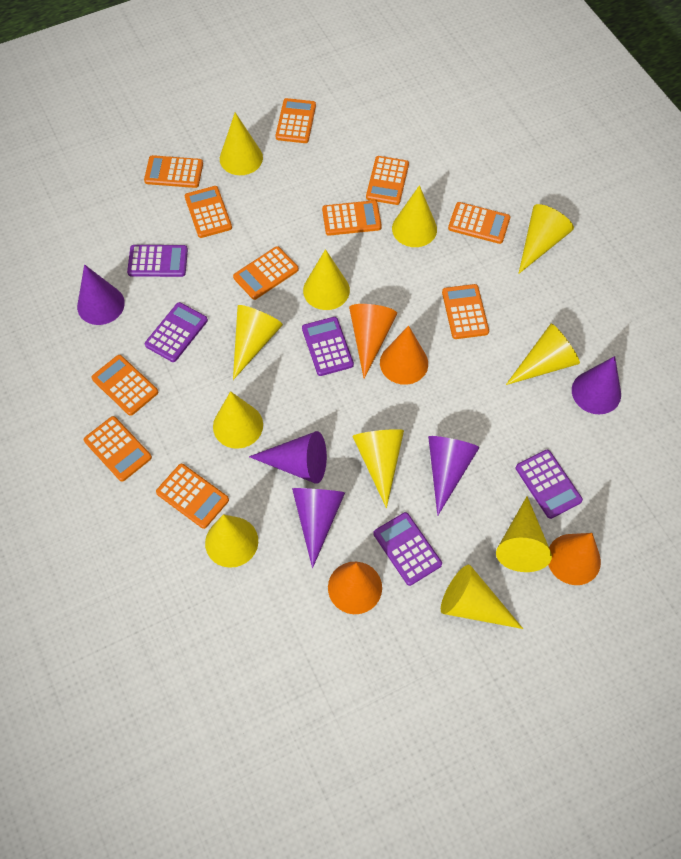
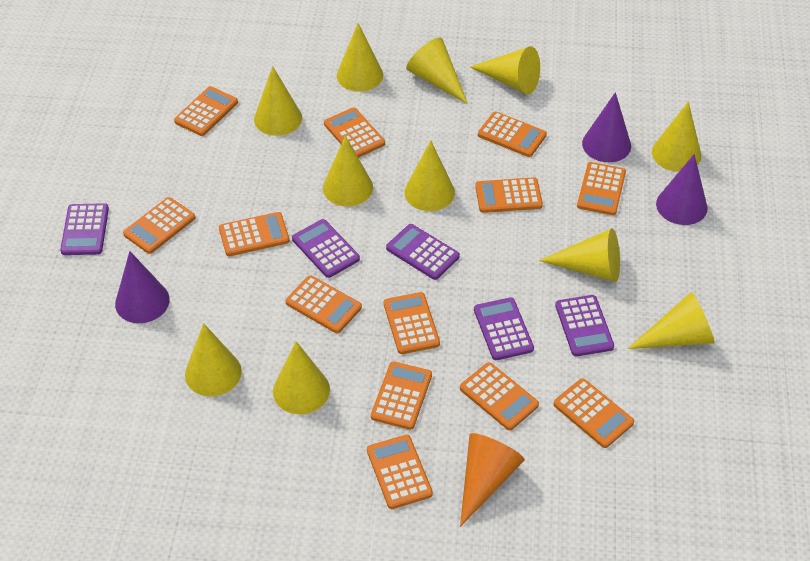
orange calculator: 11 -> 13
orange cone: 4 -> 1
purple cone: 5 -> 3

